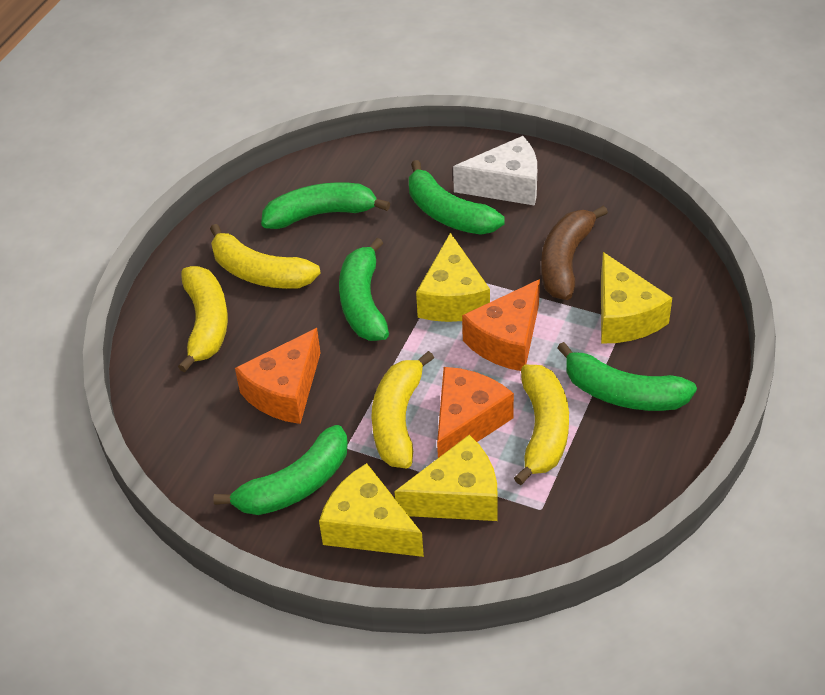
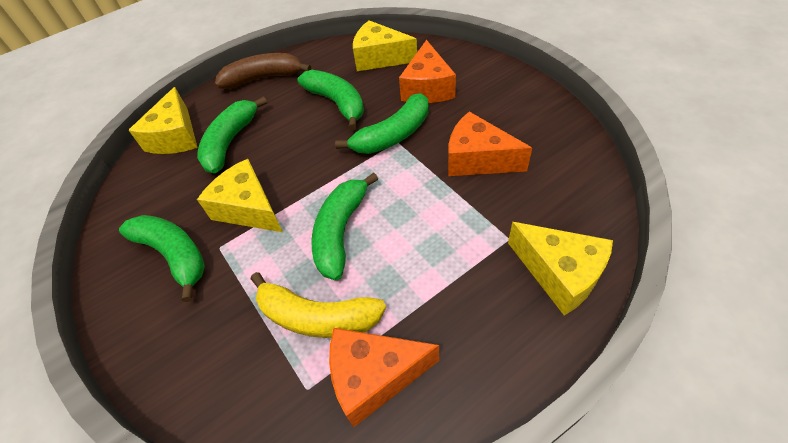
white cheese: 1 -> 0
yellow banana: 4 -> 1

